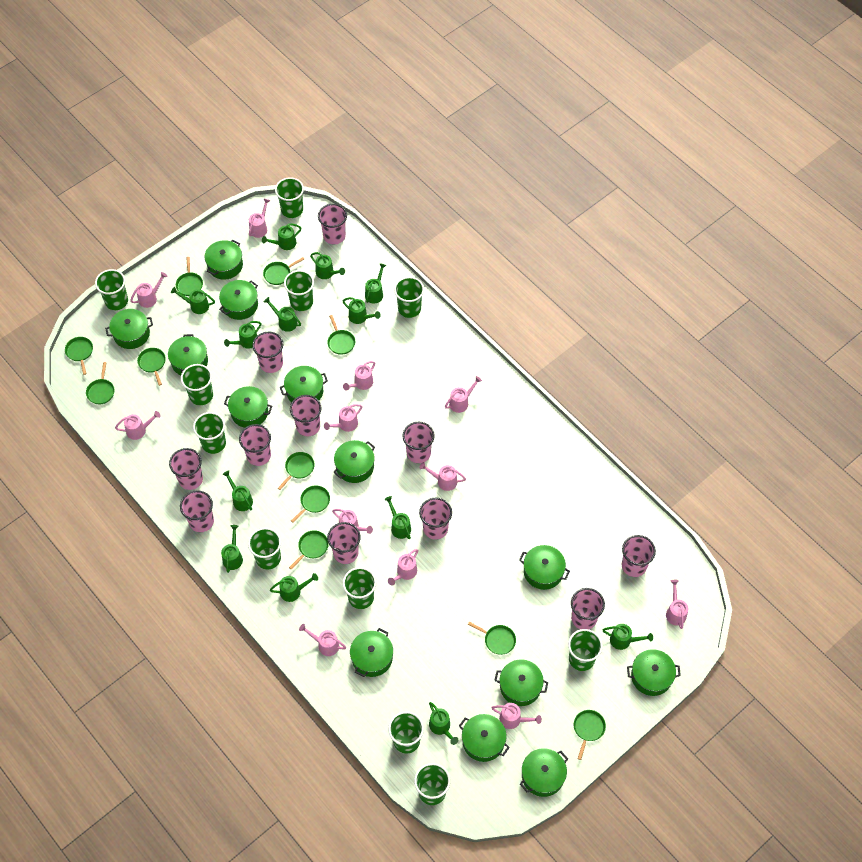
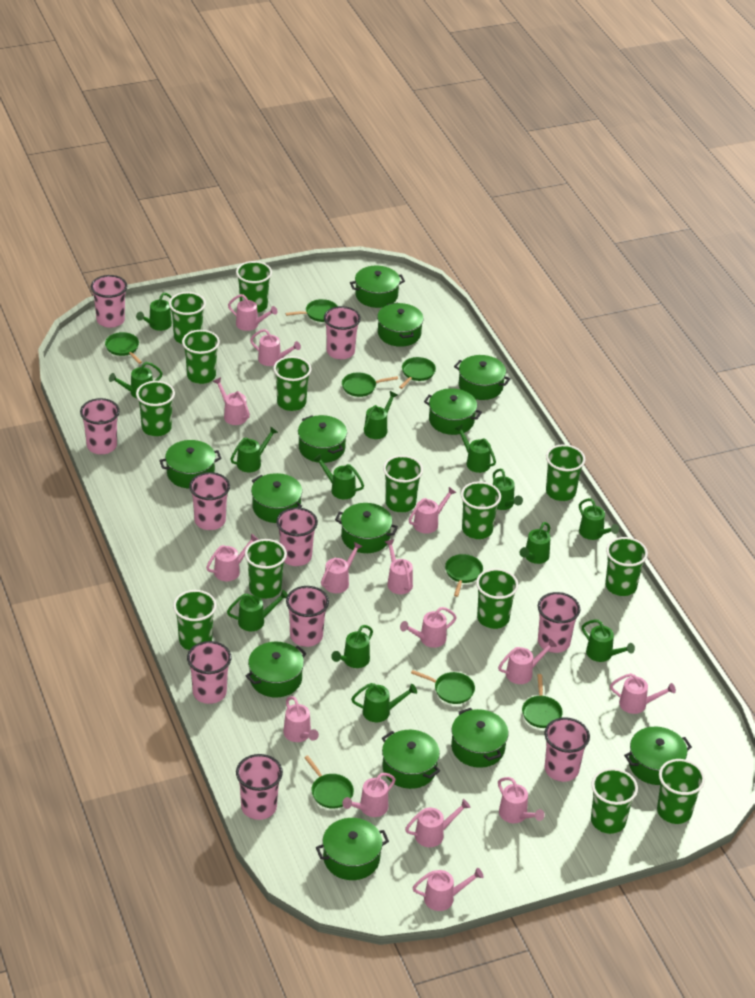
green cup: 11 -> 14
green pan: 11 -> 8
pink cup: 11 -> 10
pink watering can: 12 -> 15

